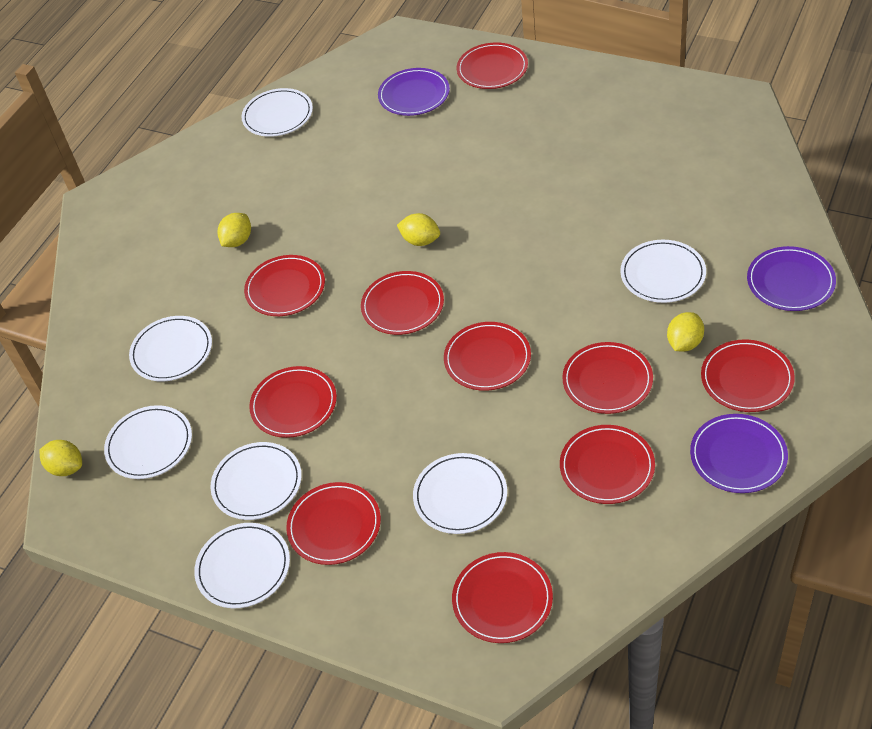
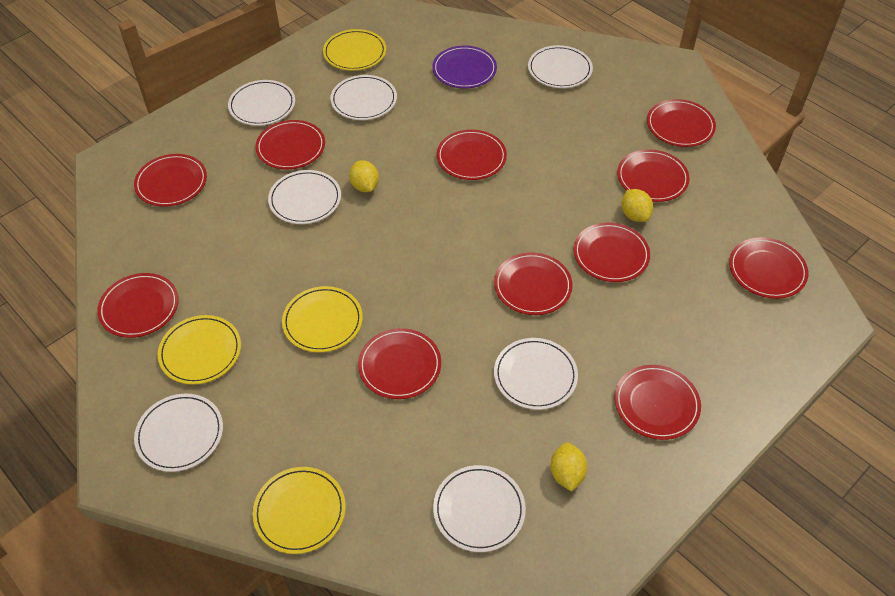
purple plate: 3 -> 1
red plate: 10 -> 11
yellow lemon: 4 -> 3
yellow plate: 0 -> 4

